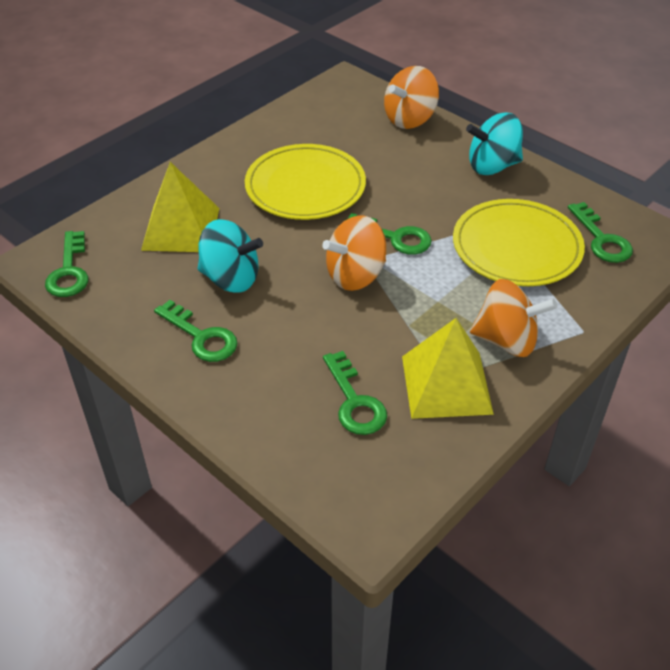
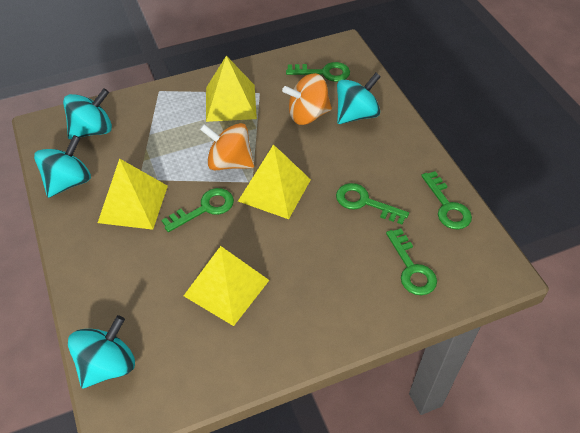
orange spinning top: 3 -> 2
turquoise spinning top: 2 -> 4
yellow plate: 2 -> 0
yellow pyramid: 2 -> 4

